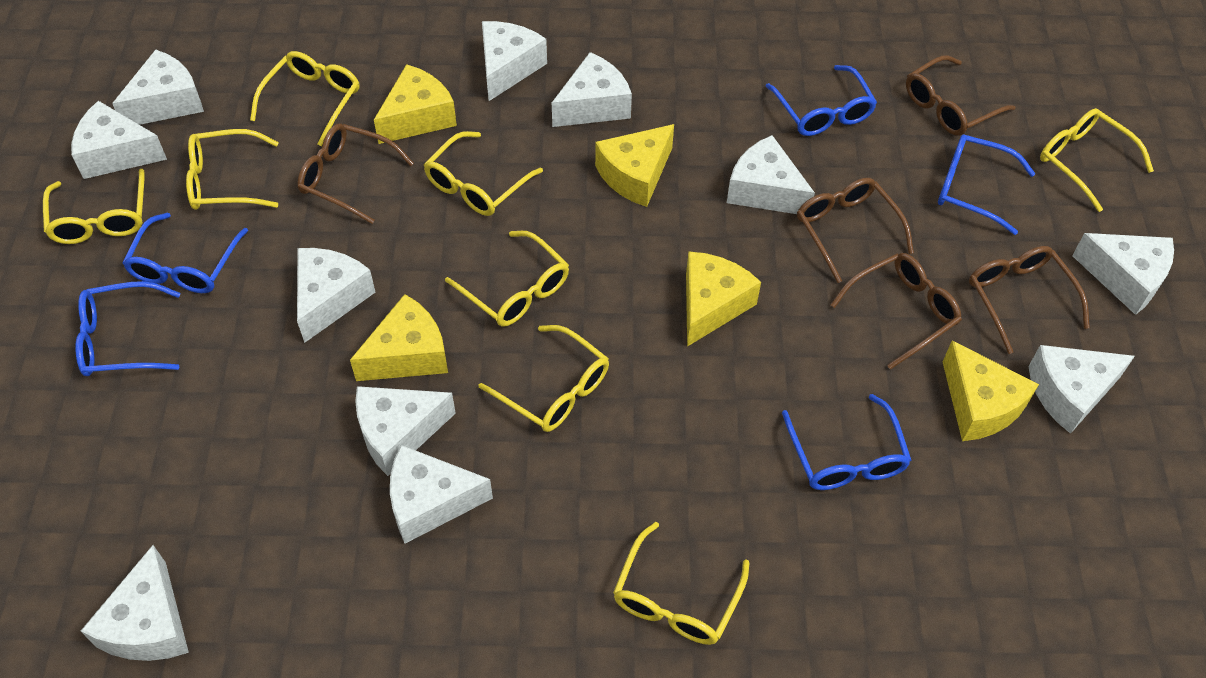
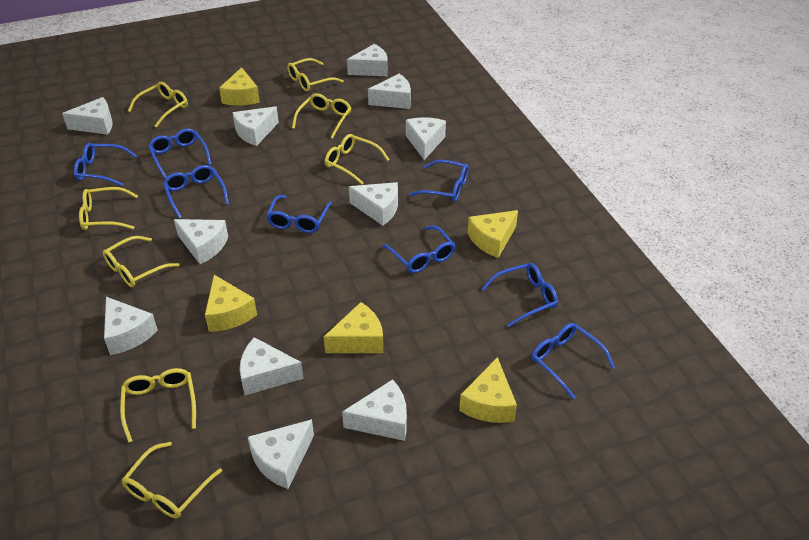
blue glasses: 5 -> 8
brown glasses: 5 -> 0

